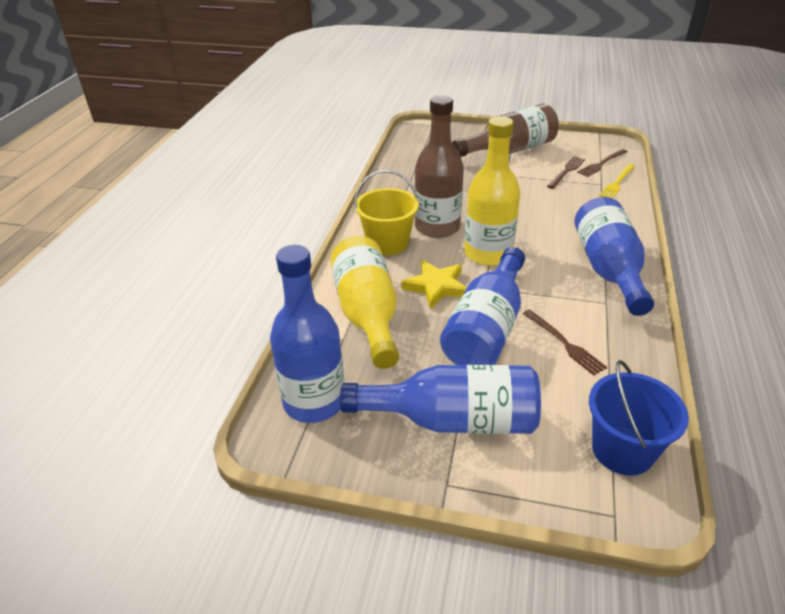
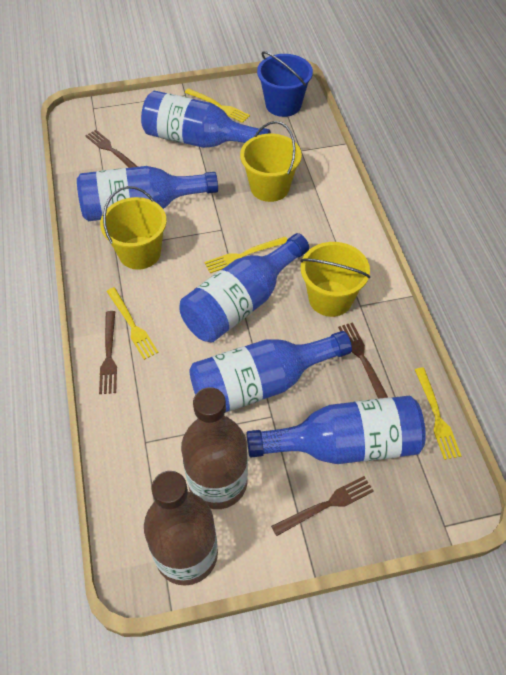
blue bottle: 4 -> 5
brown fork: 3 -> 4
yellow bottle: 2 -> 0
yellow bucket: 1 -> 3
yellow fork: 1 -> 4
yellow star: 1 -> 0

